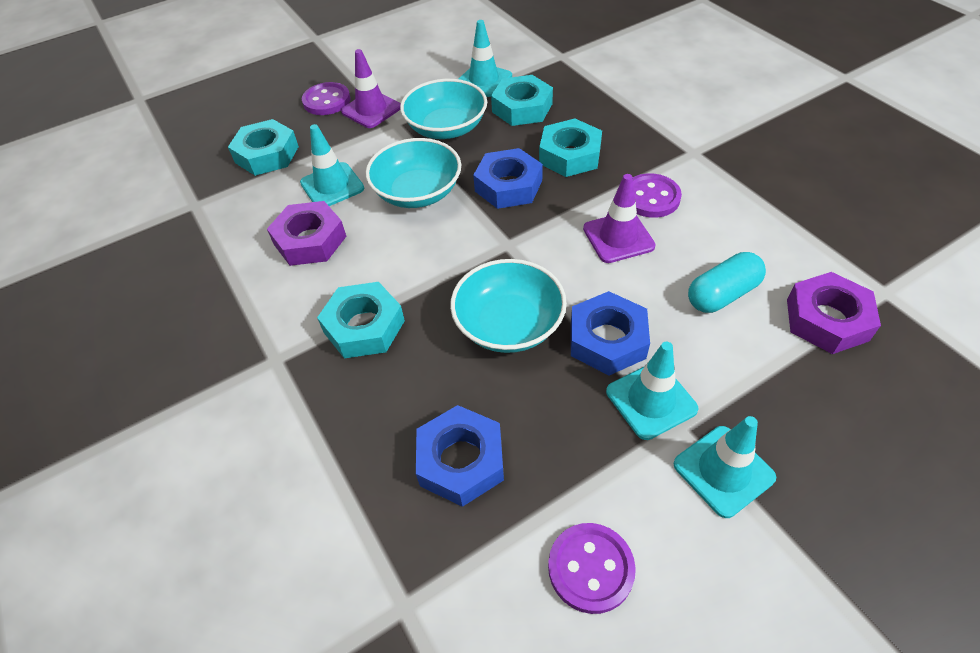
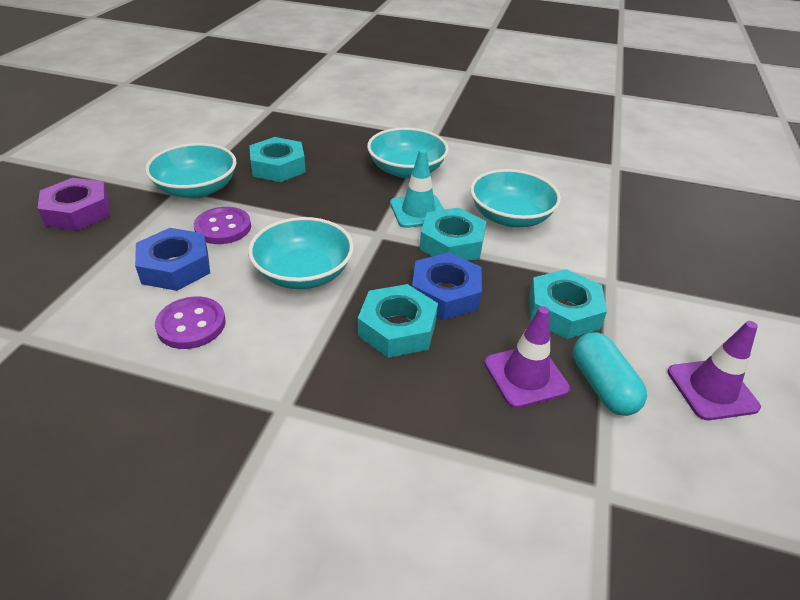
blue nut: 3 -> 2
purple button: 3 -> 2
purple nut: 2 -> 1
turquoise bowl: 3 -> 4
turquoise traffic cone: 4 -> 1

